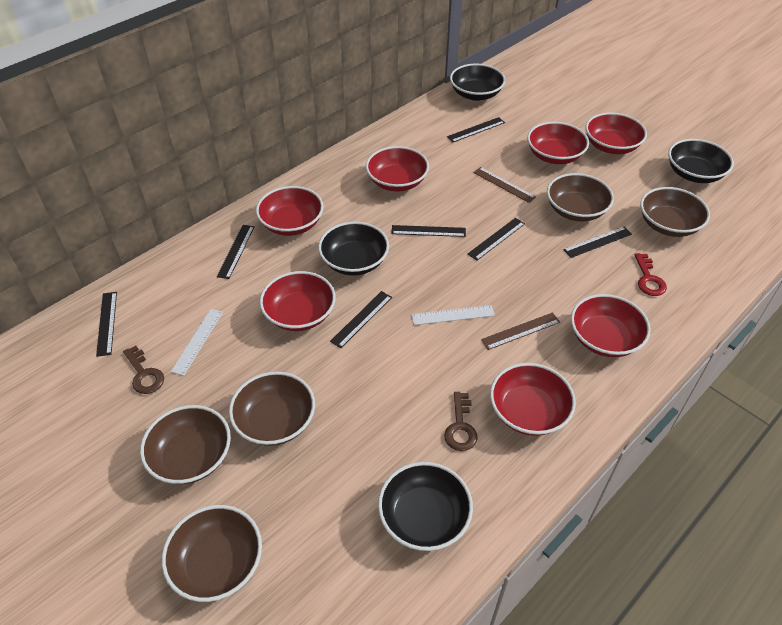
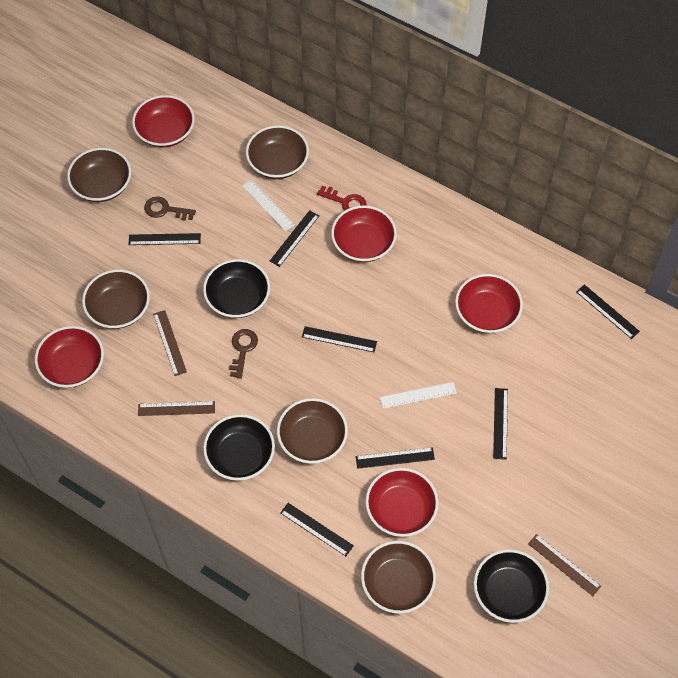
black bowl: 4 -> 3
brown ruler: 2 -> 3
red bowl: 7 -> 5

